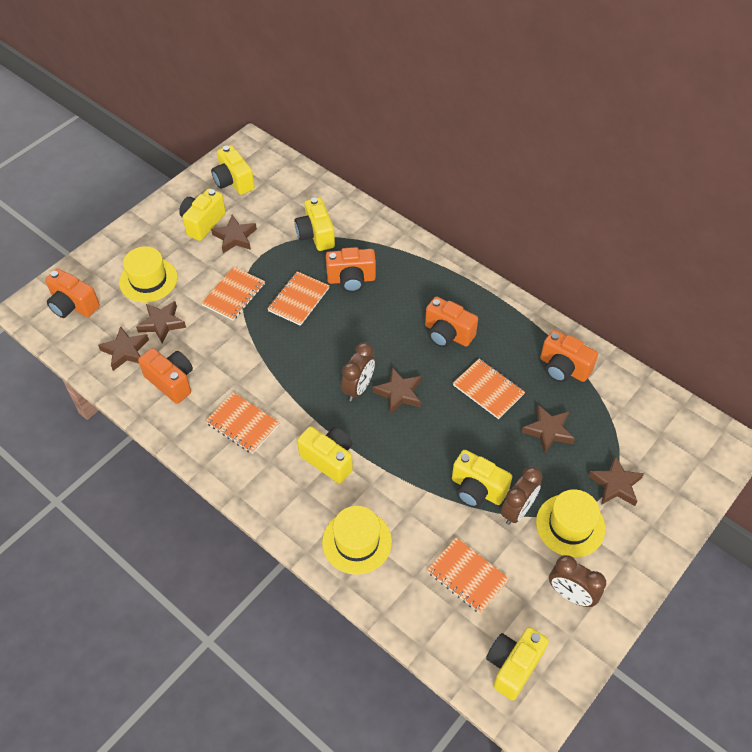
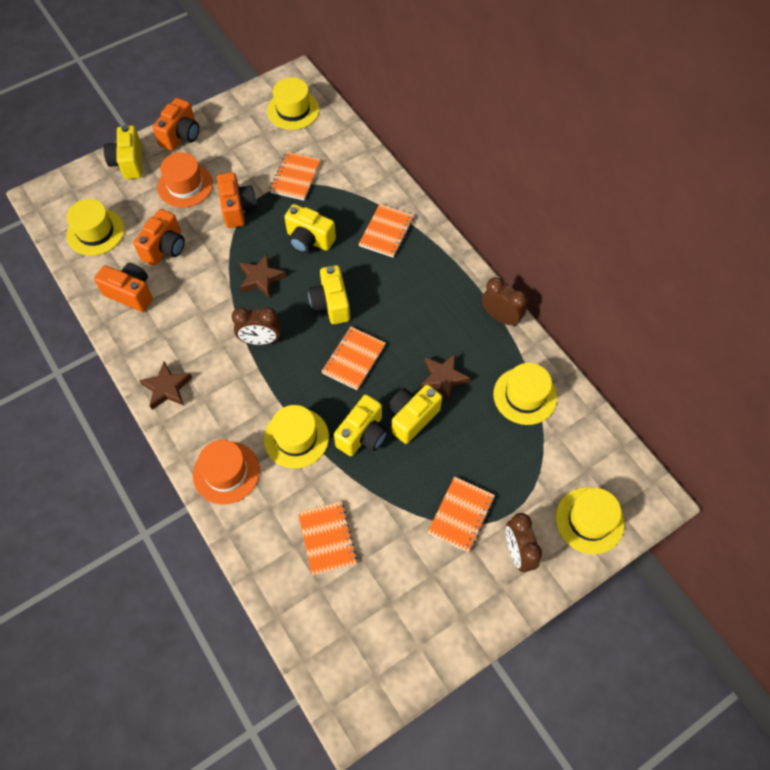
brown star: 6 -> 3
orange camera: 5 -> 4
orange hat: 0 -> 2
yellow camera: 6 -> 5
yellow hat: 3 -> 5

